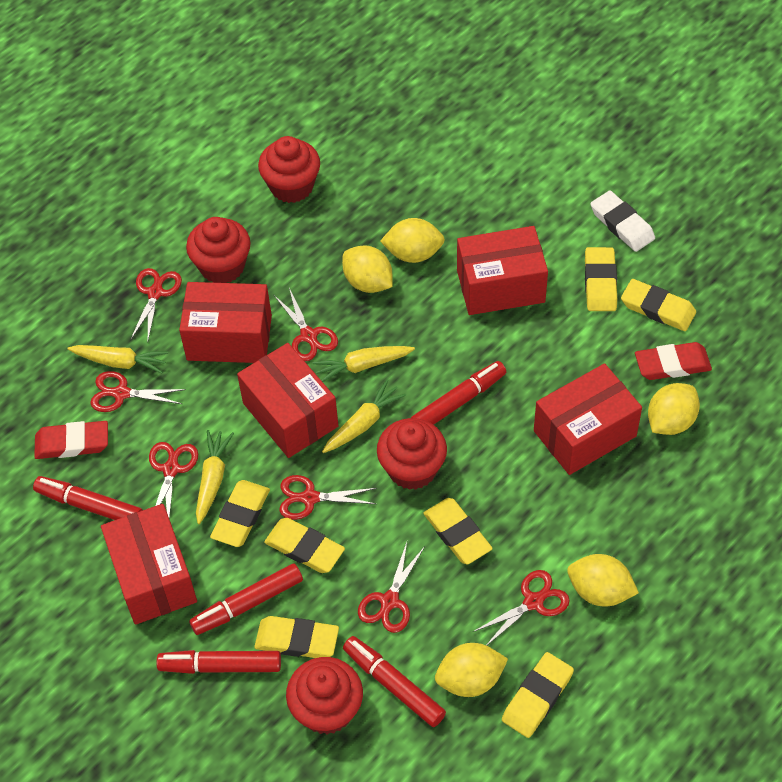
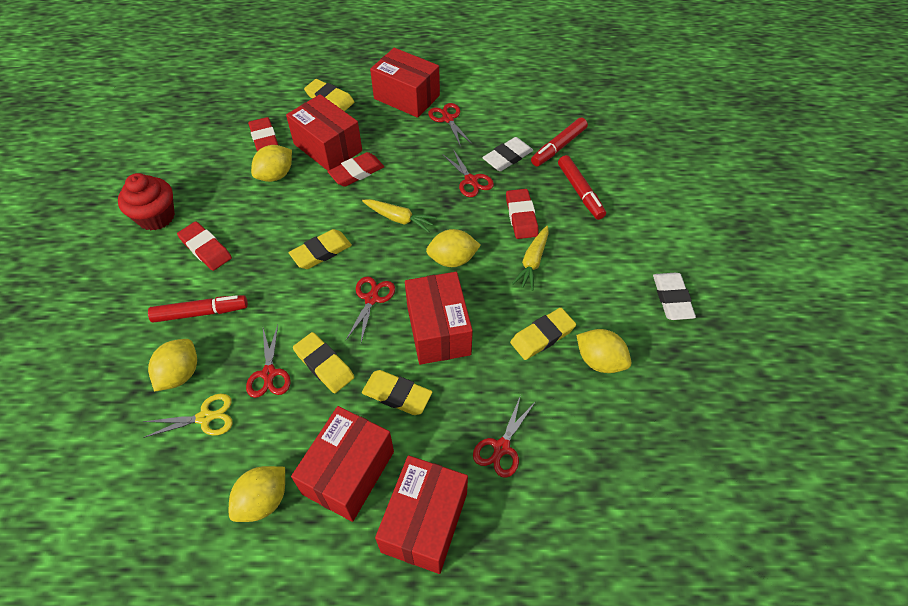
red cupcake: 4 -> 1
red eraser: 2 -> 4
red marker: 5 -> 3
red scissors: 7 -> 5
white eraser: 1 -> 2
yellow carrot: 4 -> 2
yellow eraser: 7 -> 5
yellow scissors: 0 -> 1

